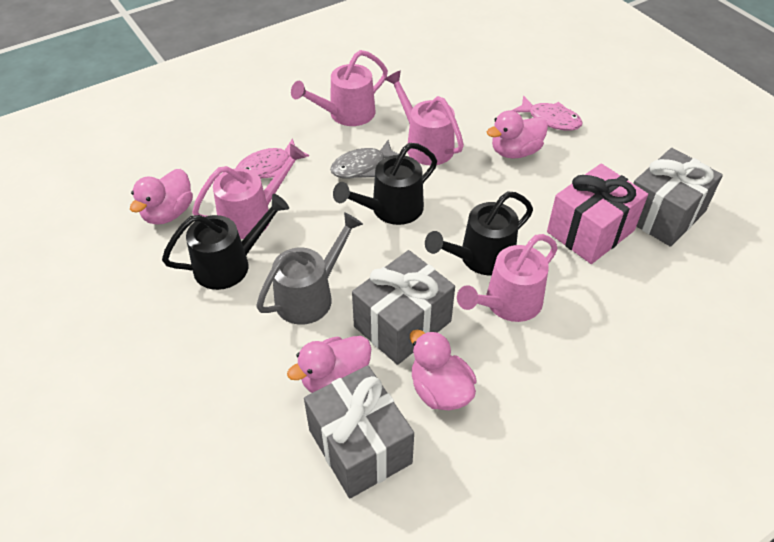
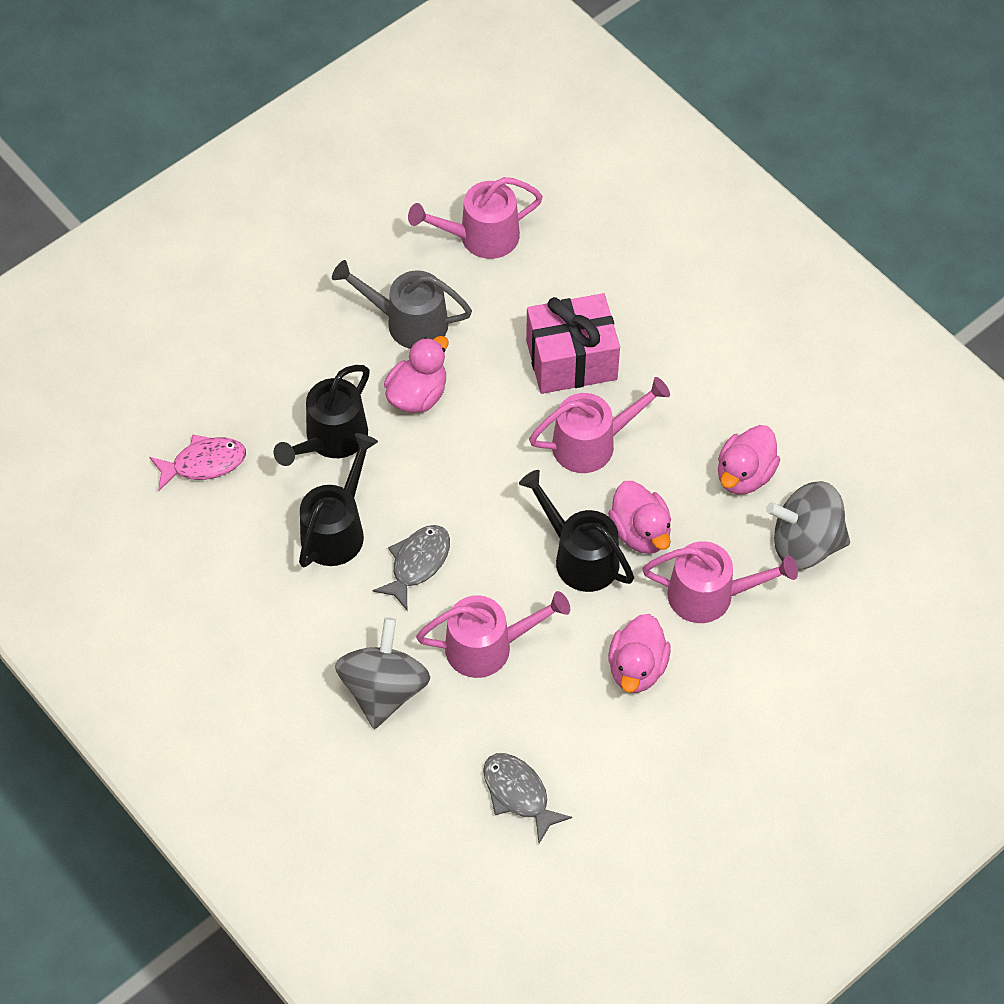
grey fish: 1 -> 2
grey gift: 3 -> 0
grey spinning top: 0 -> 2
pink fish: 2 -> 1

